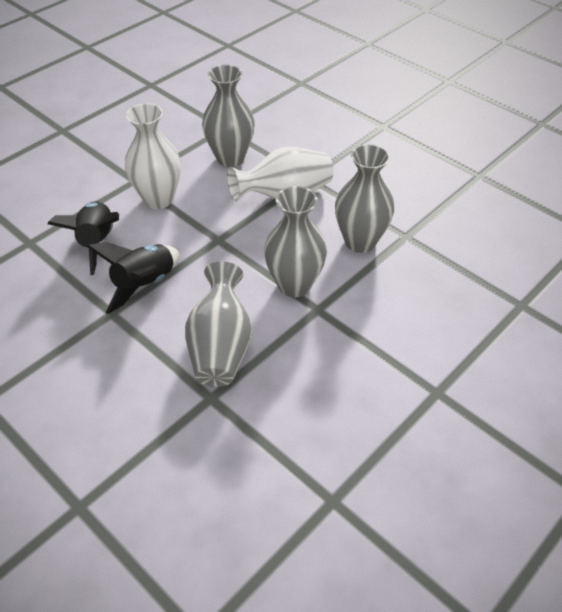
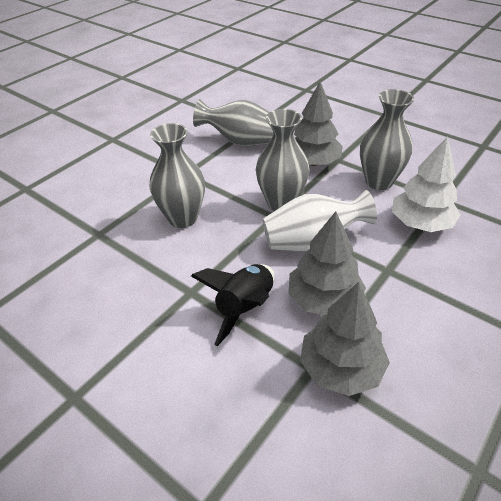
black rocket: 2 -> 1
grey tree: 0 -> 3
white tree: 0 -> 1
white vase: 2 -> 1

